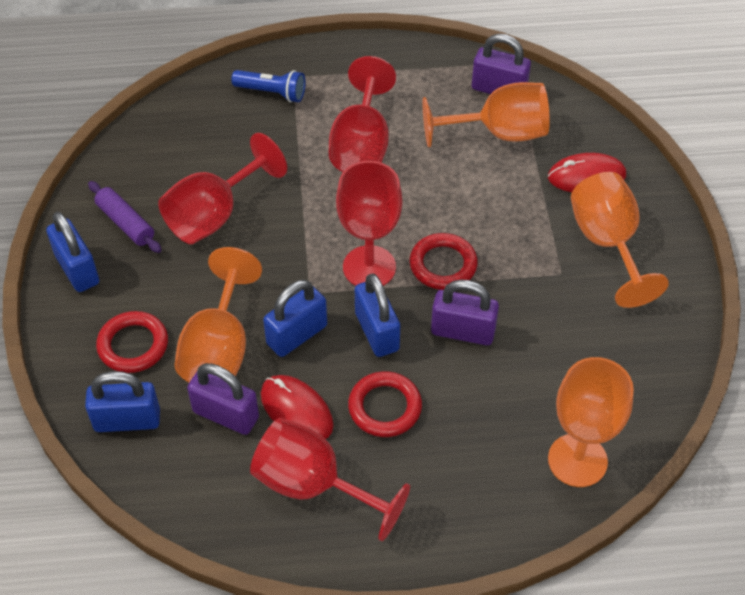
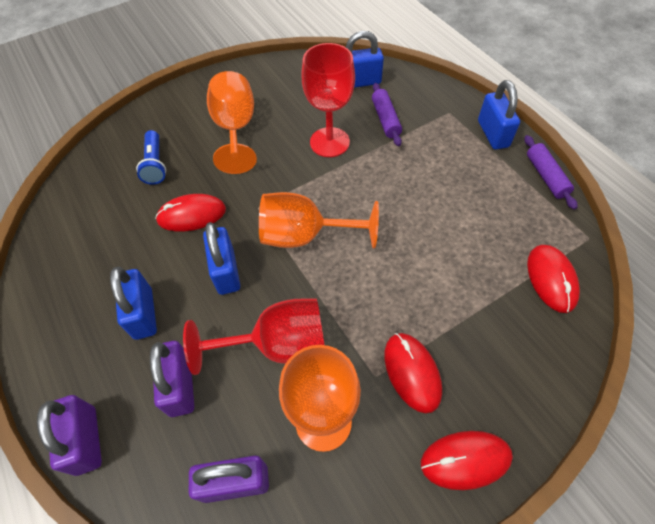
orange goblet: 4 -> 3
purple rolling pin: 1 -> 2
red goblet: 4 -> 2
red mouse: 2 -> 4
red ring: 3 -> 0

